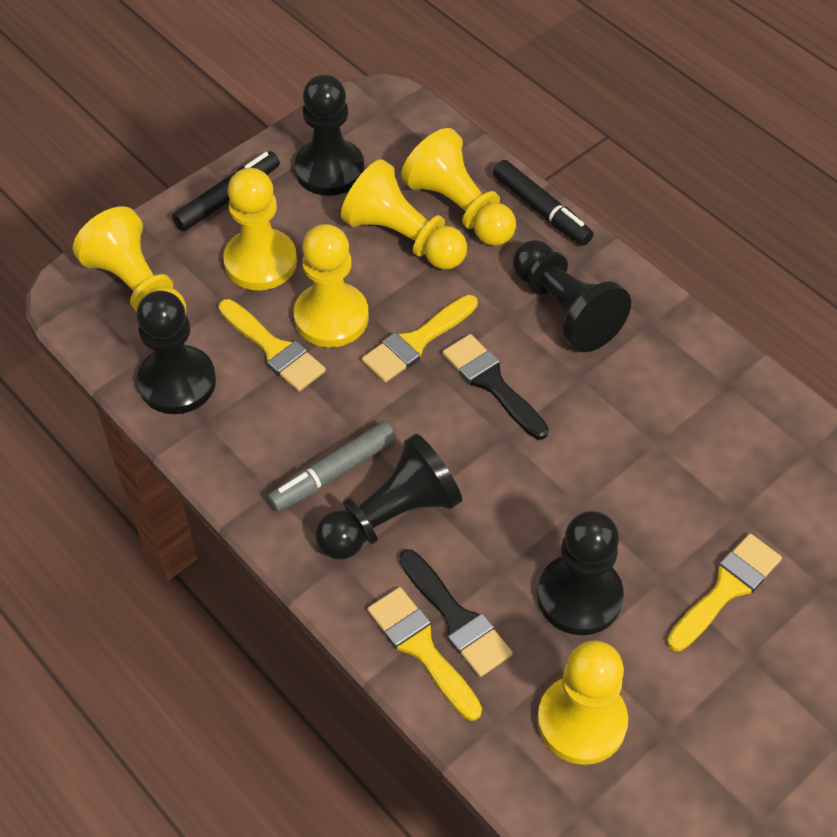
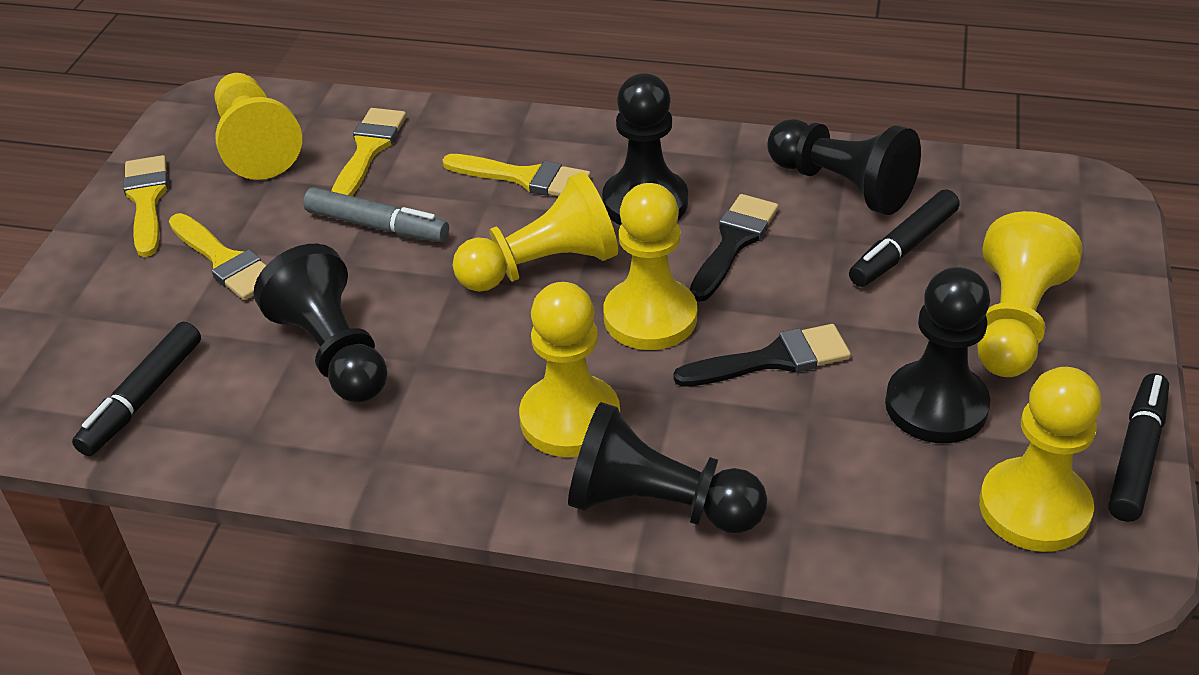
black marker: 2 -> 3

